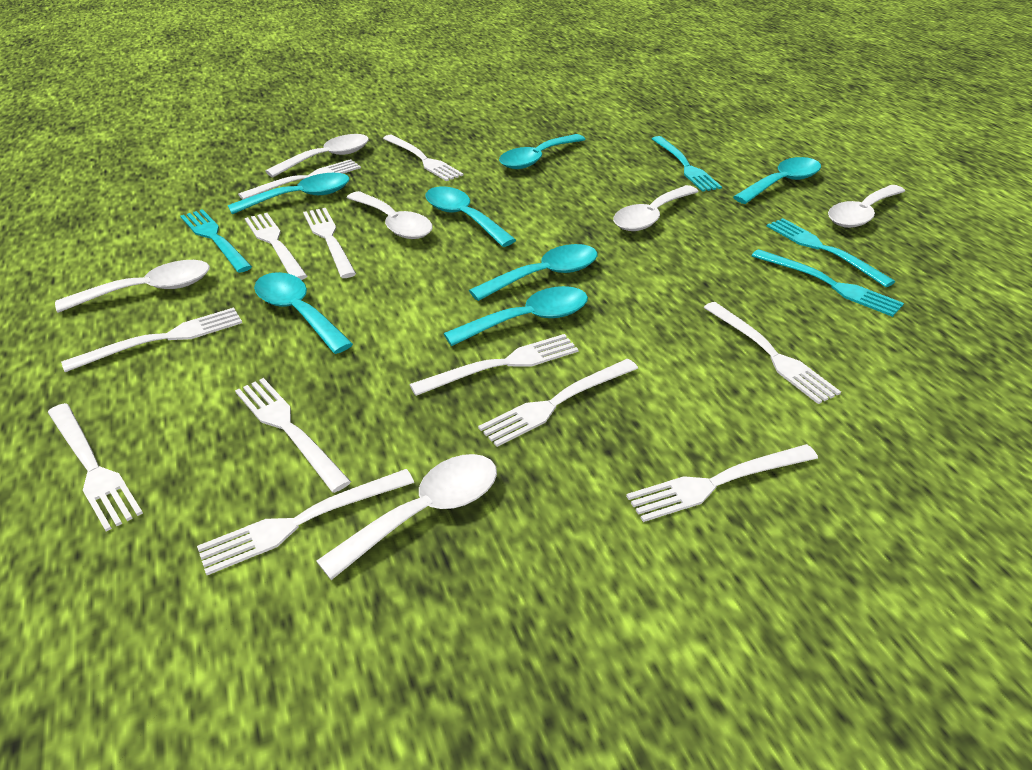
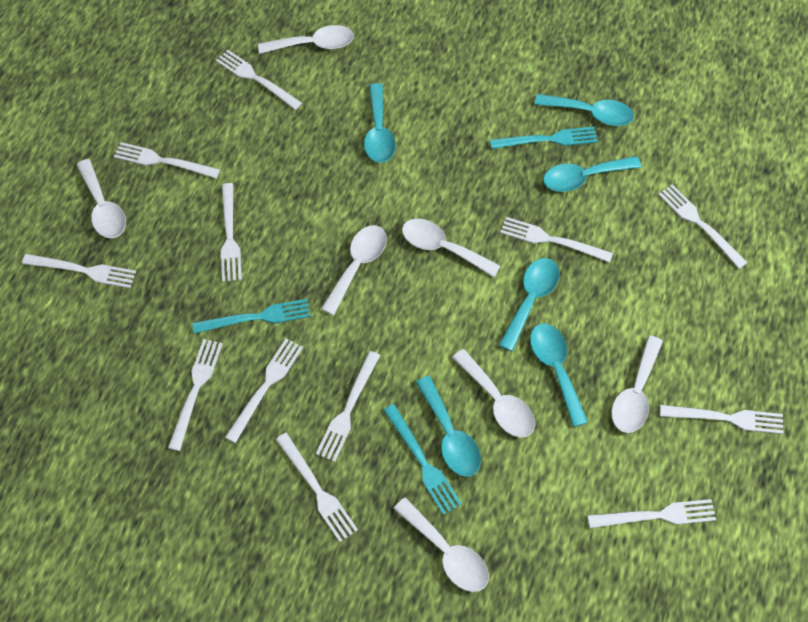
turquoise fork: 4 -> 3
turquoise spoon: 7 -> 6
white spoon: 6 -> 7

